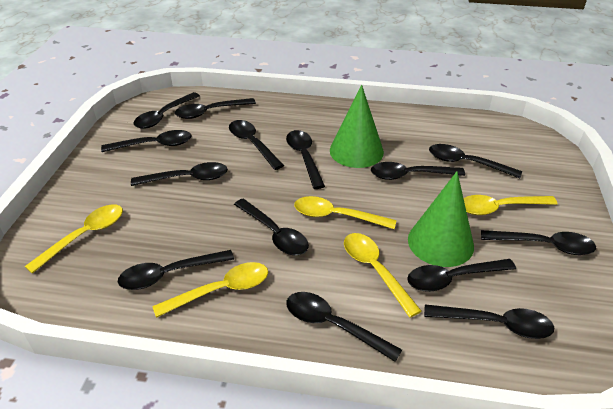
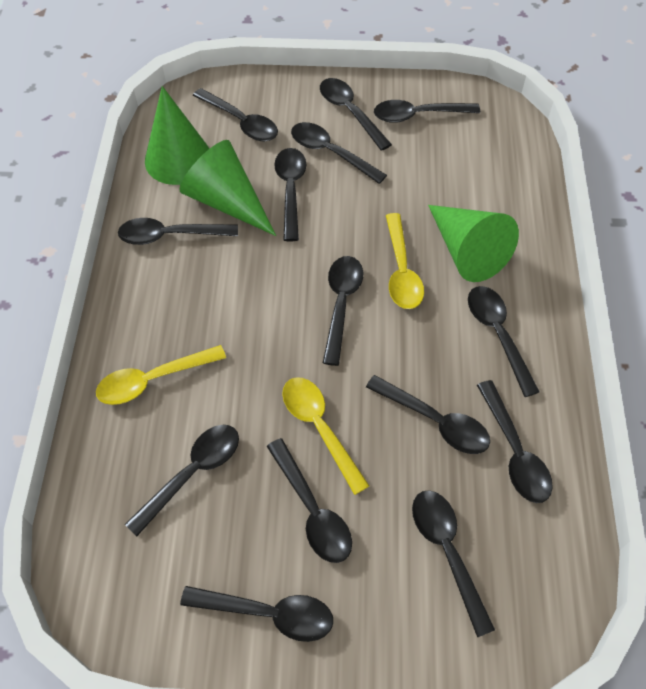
green cone: 2 -> 3
yellow spoon: 5 -> 3

